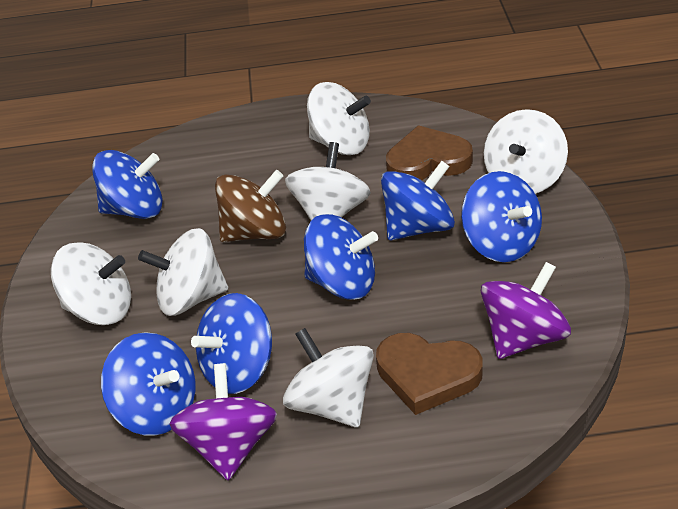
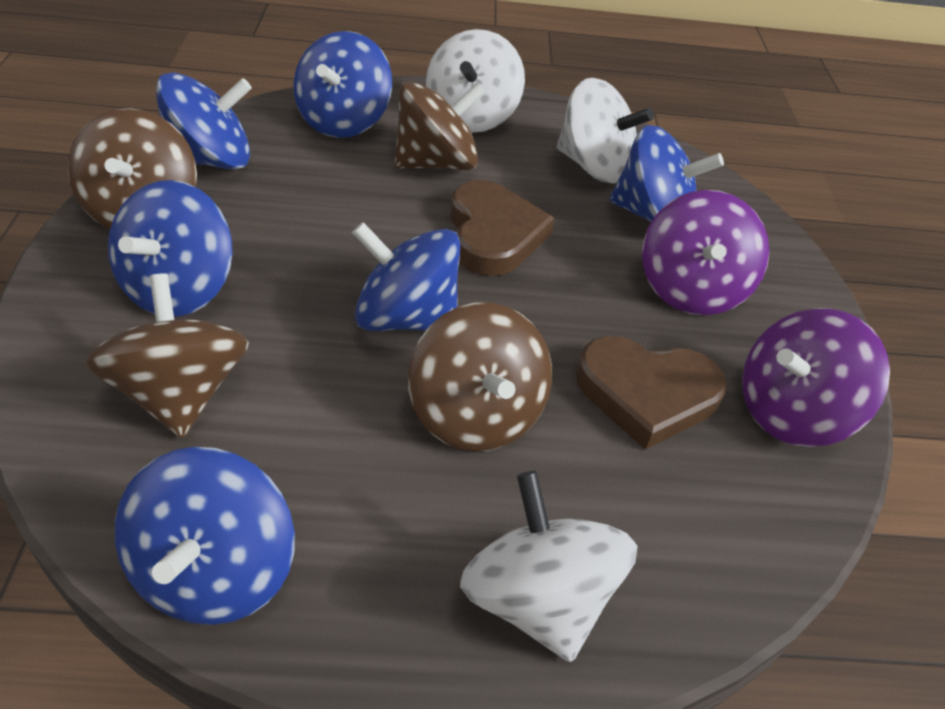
brown spinning top: 1 -> 4
white spinning top: 6 -> 3

